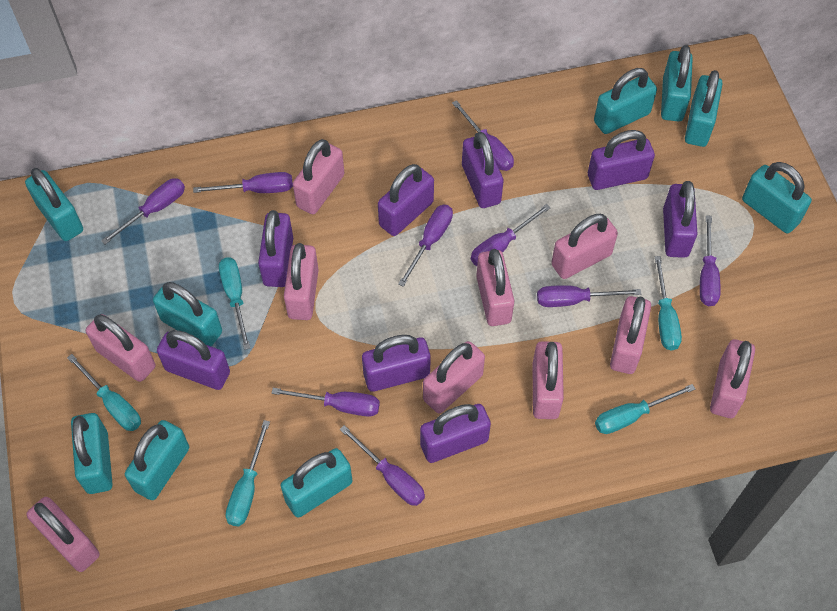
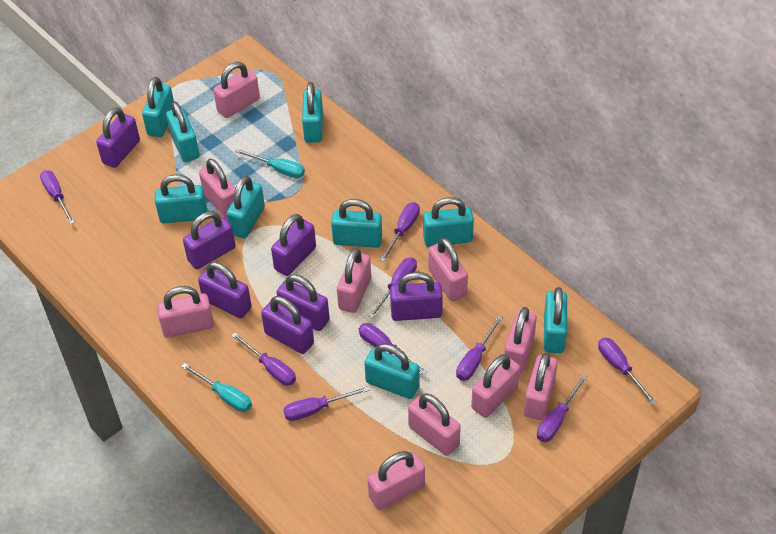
purple padlock: 8 -> 7
turquoise screwdriver: 5 -> 2

